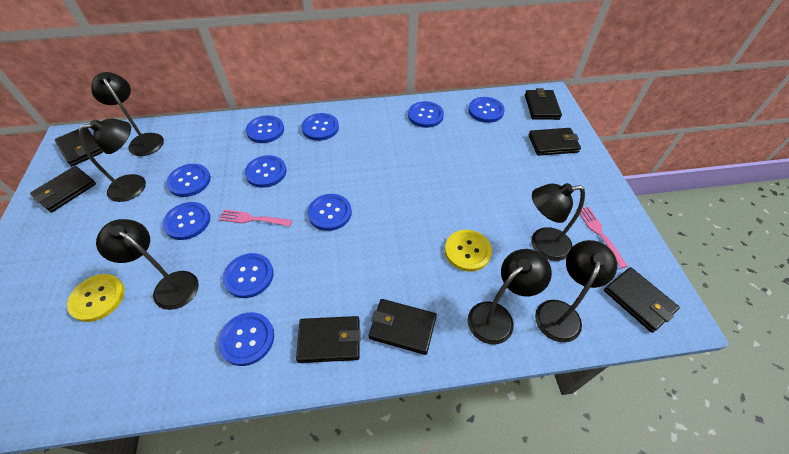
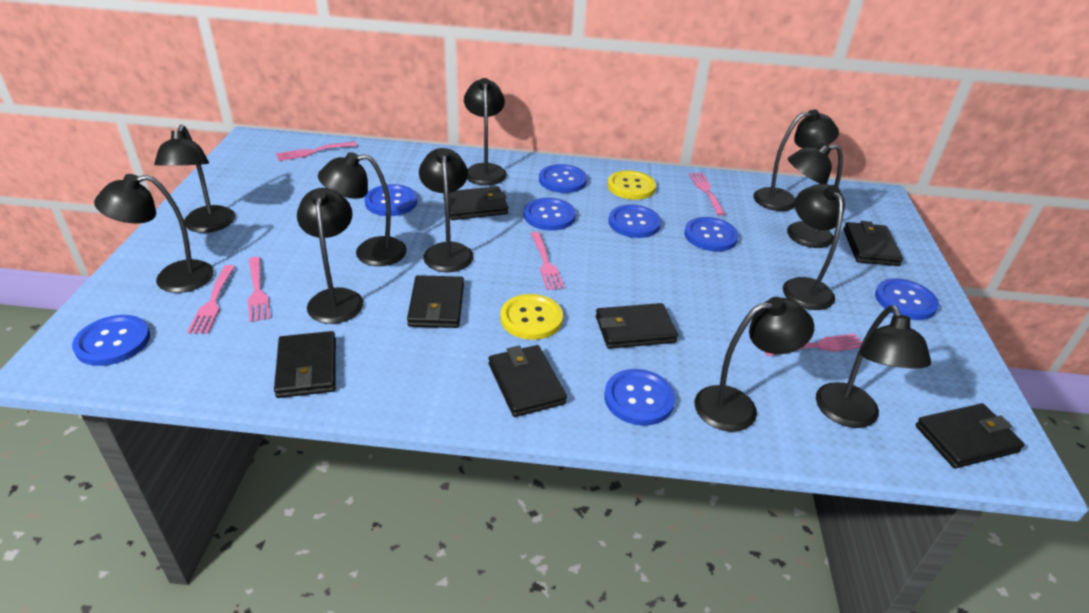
black lamp: 6 -> 11
blue button: 10 -> 8
pink fork: 2 -> 6

